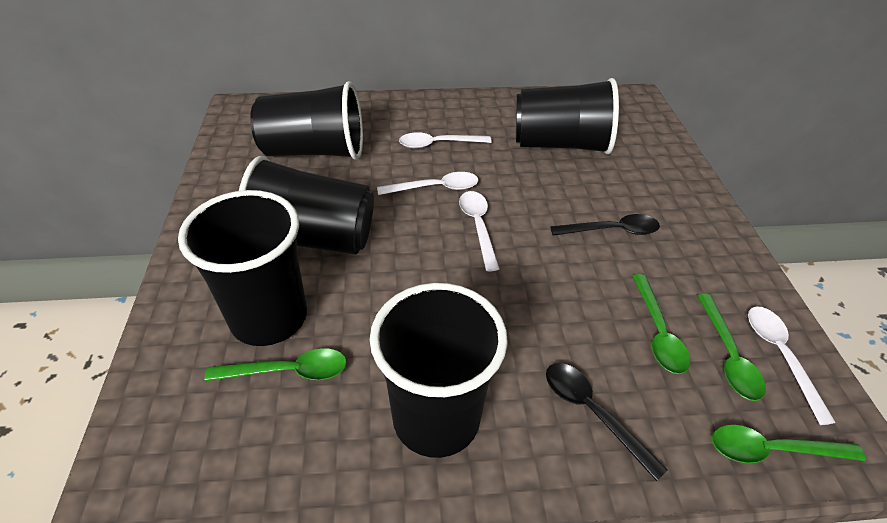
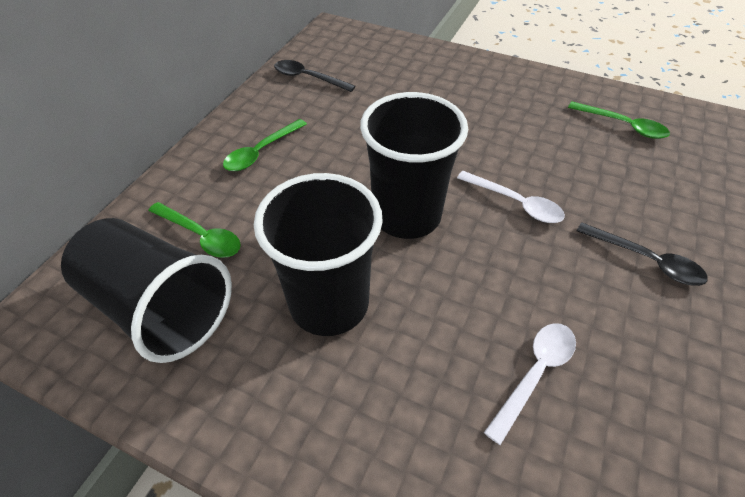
black cup: 5 -> 3
green spoon: 4 -> 3
white spoon: 4 -> 2

